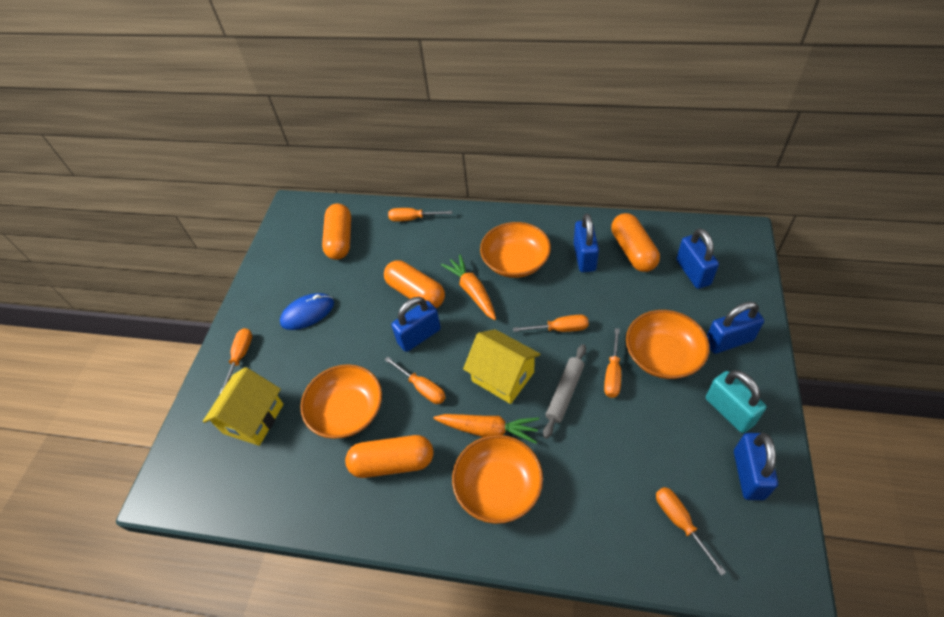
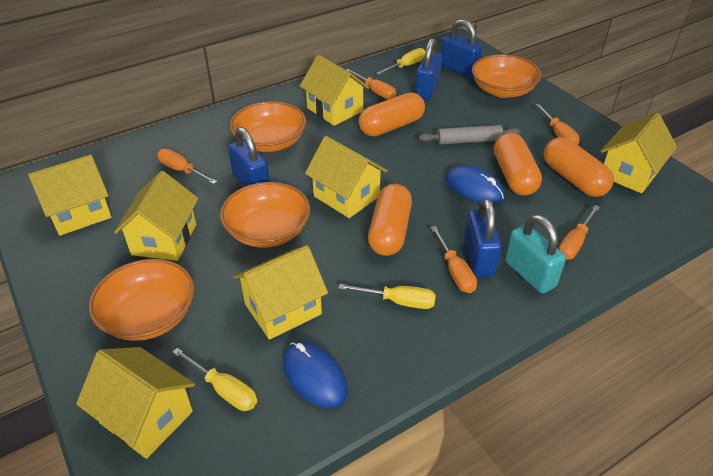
blue mouse: 1 -> 2
blue padlock: 5 -> 4
orange carrot: 2 -> 0
orange screwdriver: 6 -> 5
yellow house: 2 -> 7
yellow screwdriver: 0 -> 3

